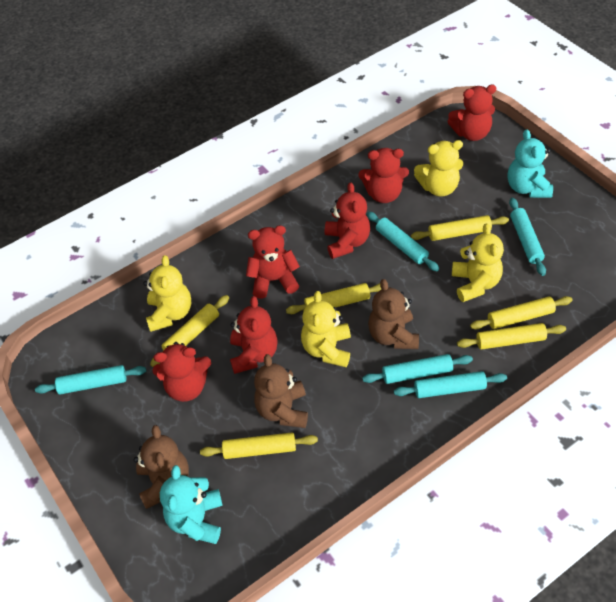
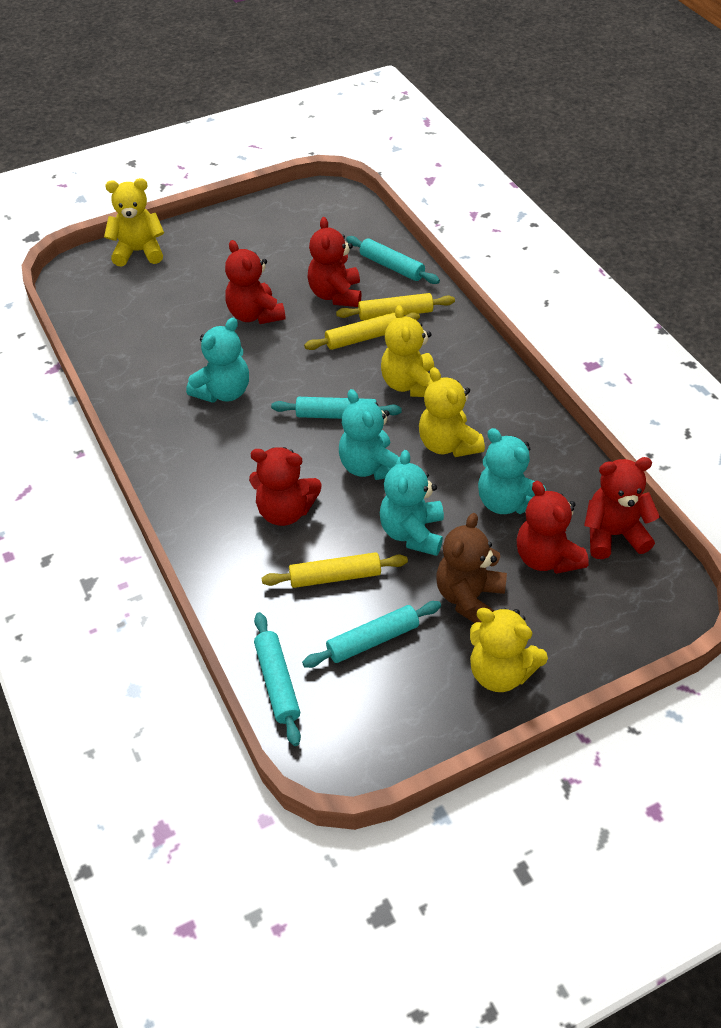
brown teddy bear: 3 -> 1
red teddy bear: 6 -> 5
turquoise rolling pin: 5 -> 4
turquoise teddy bear: 2 -> 4
yellow rolling pin: 6 -> 3

